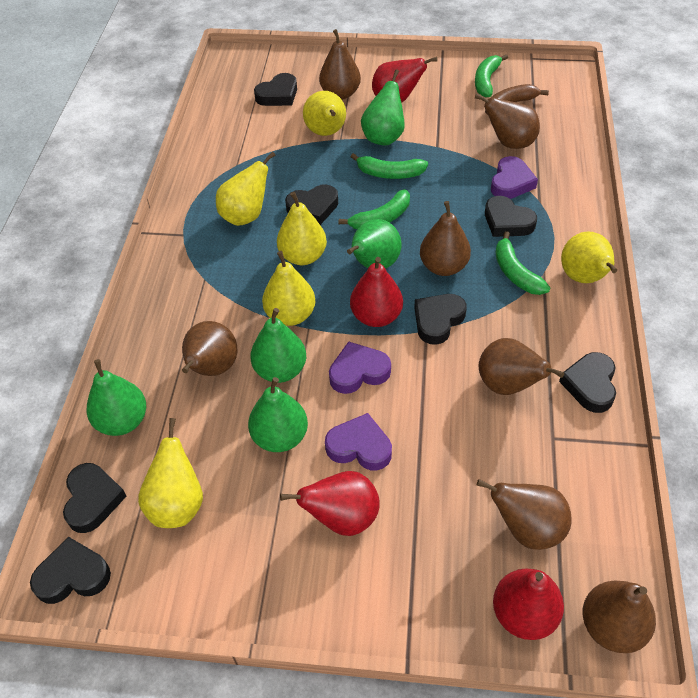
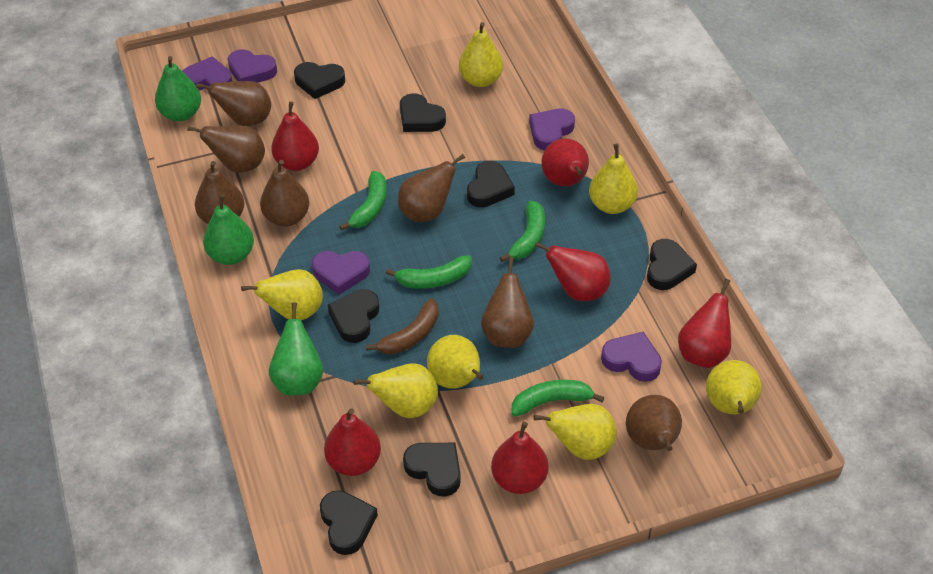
green pear: 5 -> 3
purple heart: 3 -> 5
red pear: 4 -> 6
yellow pear: 6 -> 7

